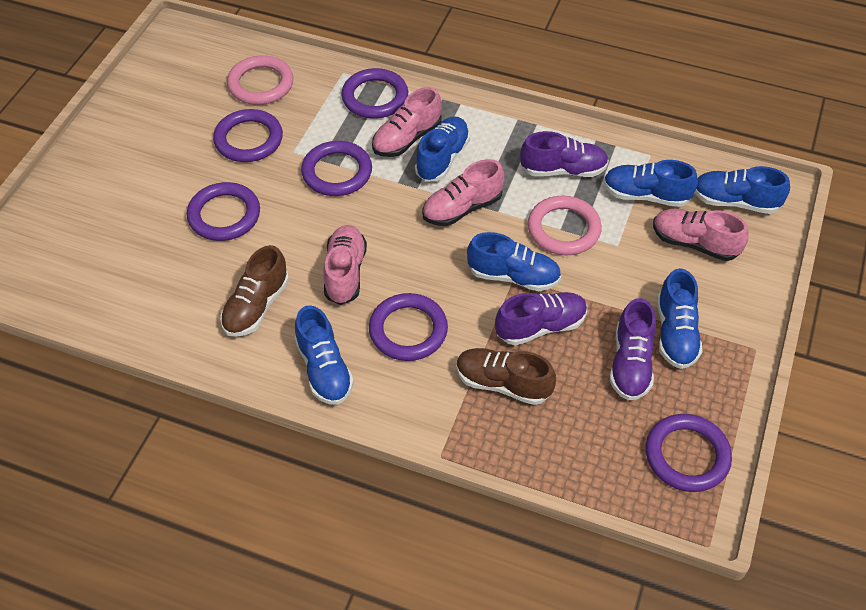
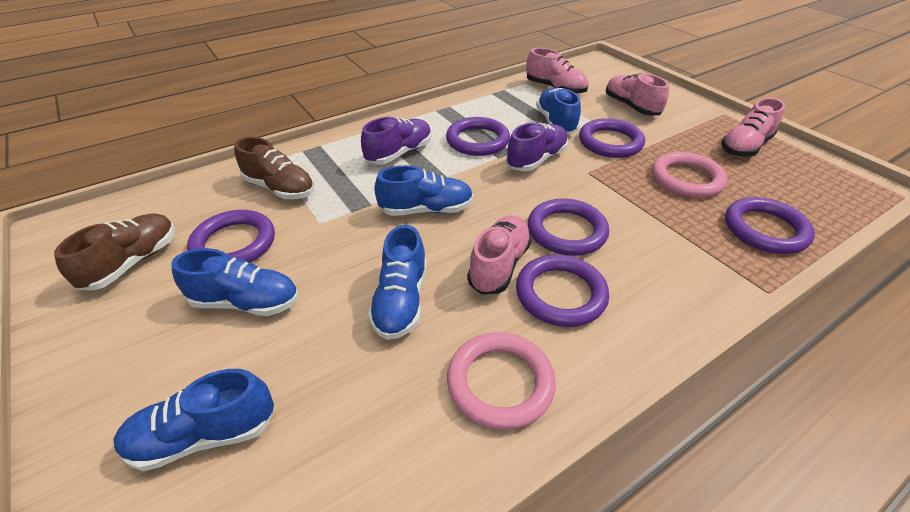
blue shoe: 6 -> 5
purple shoe: 3 -> 2

